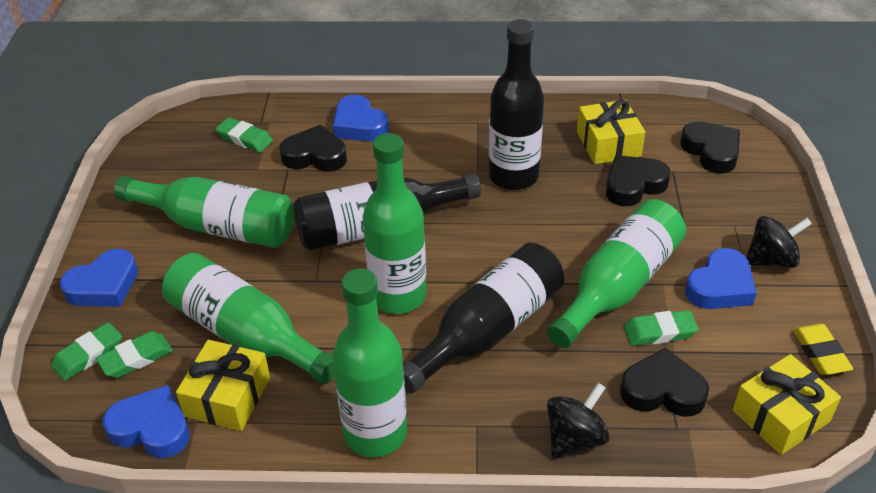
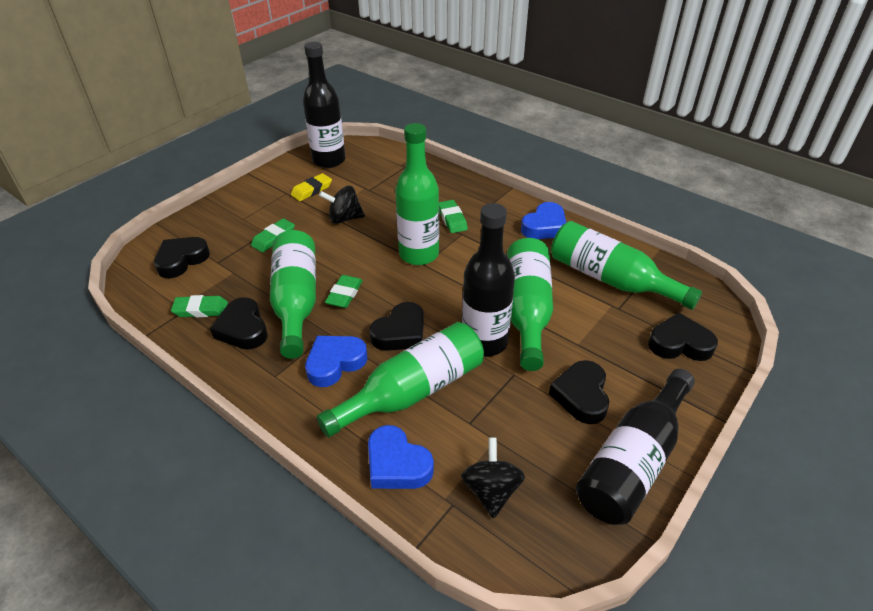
black heart: 4 -> 5
blue heart: 4 -> 3
yellow gift: 3 -> 0

